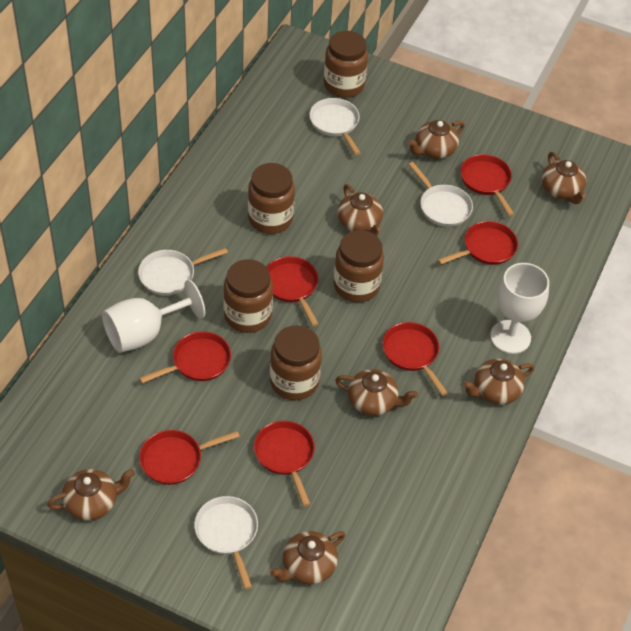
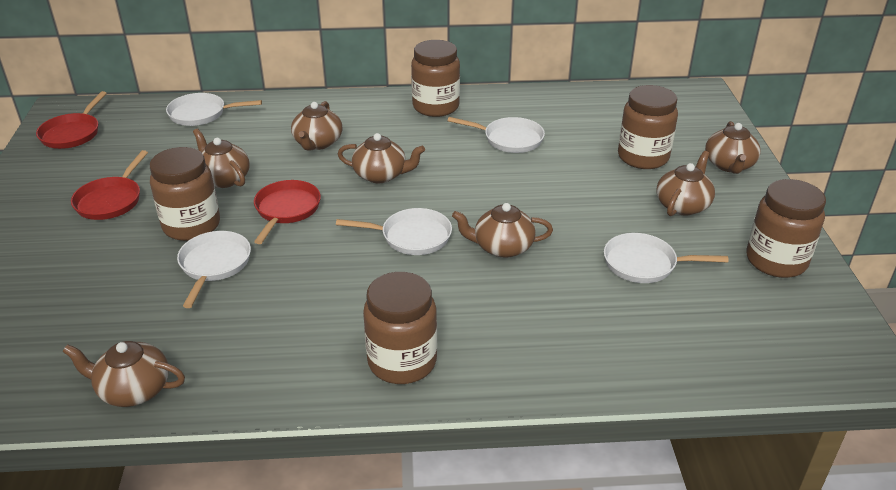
red pan: 7 -> 3
white goblet: 2 -> 0
white pan: 4 -> 5

